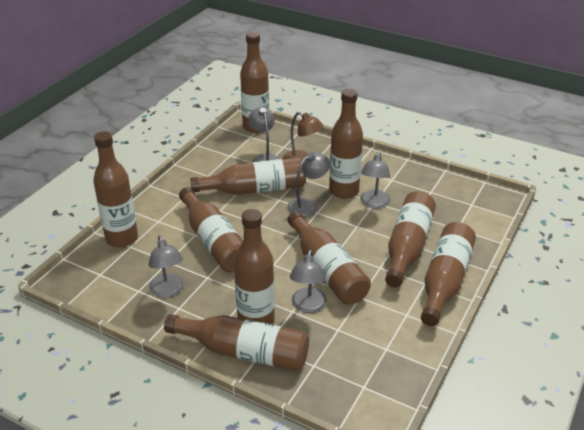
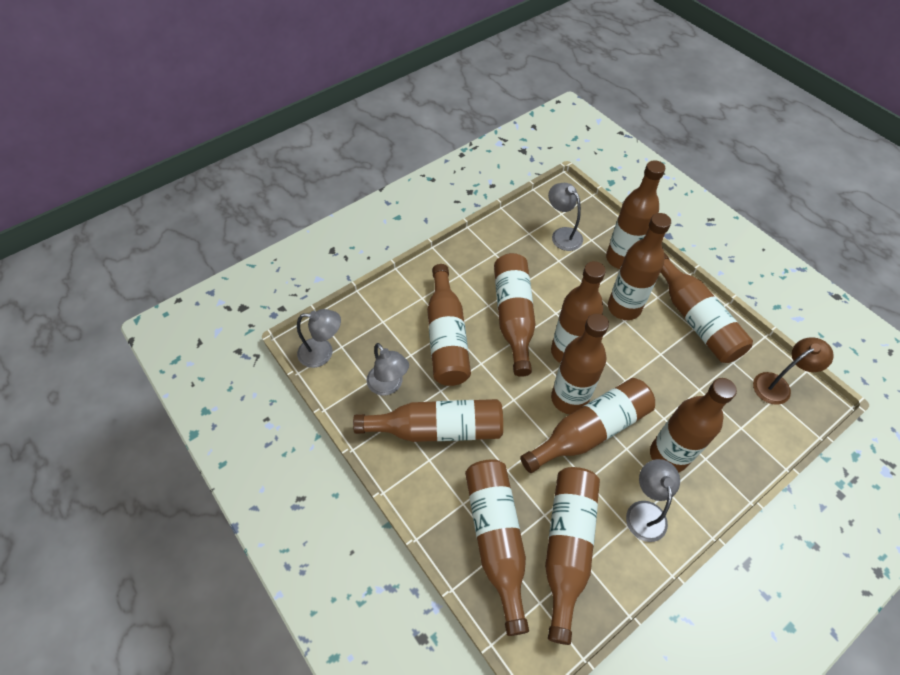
brown bottle: 10 -> 12
grey lamp: 5 -> 4

